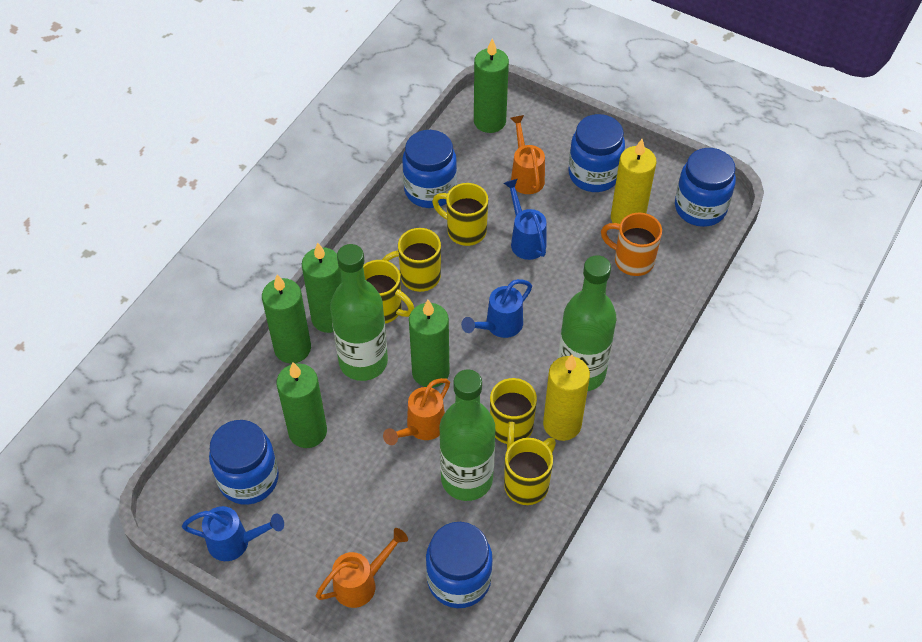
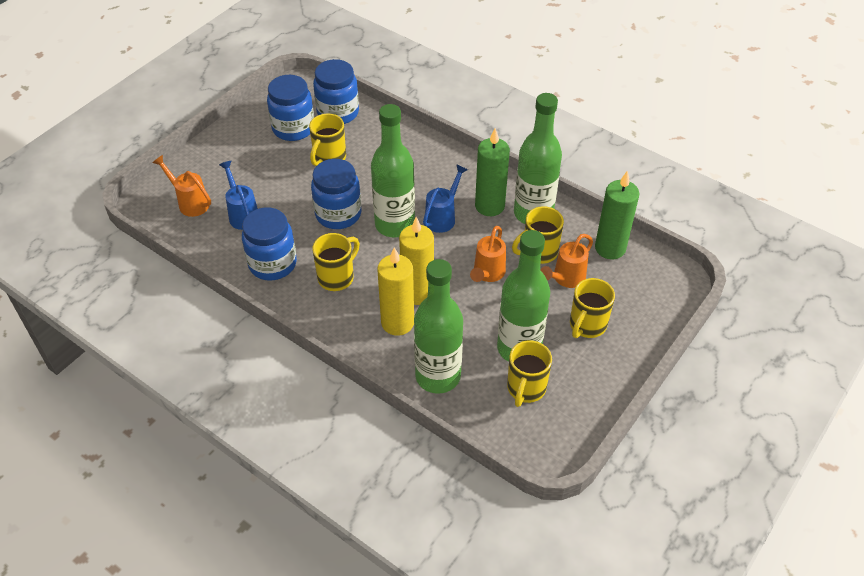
blue jar: 5 -> 4
blue watering can: 3 -> 2
green bottle: 3 -> 4
green candle: 5 -> 2
orange mug: 1 -> 0

